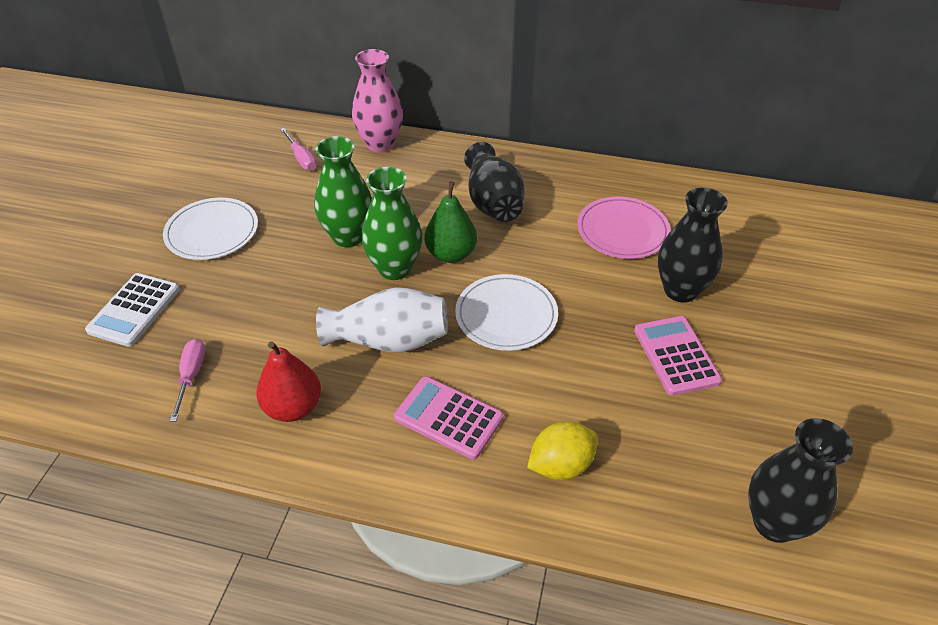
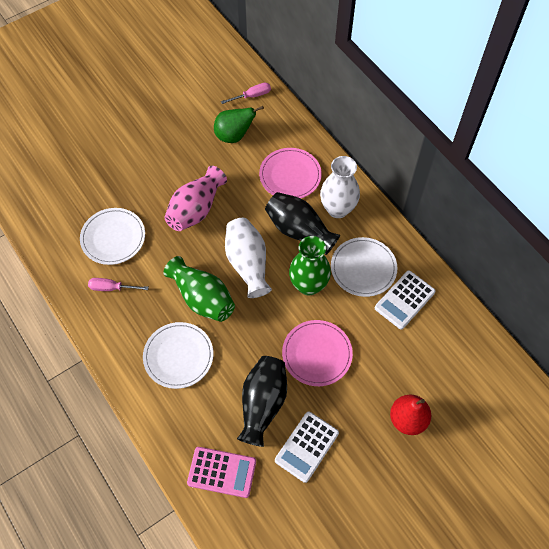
black vase: 3 -> 2
pink calculator: 2 -> 1
pink plate: 1 -> 2
white calculator: 1 -> 2
white plate: 2 -> 3
white vase: 1 -> 2
yellow lemon: 1 -> 0

